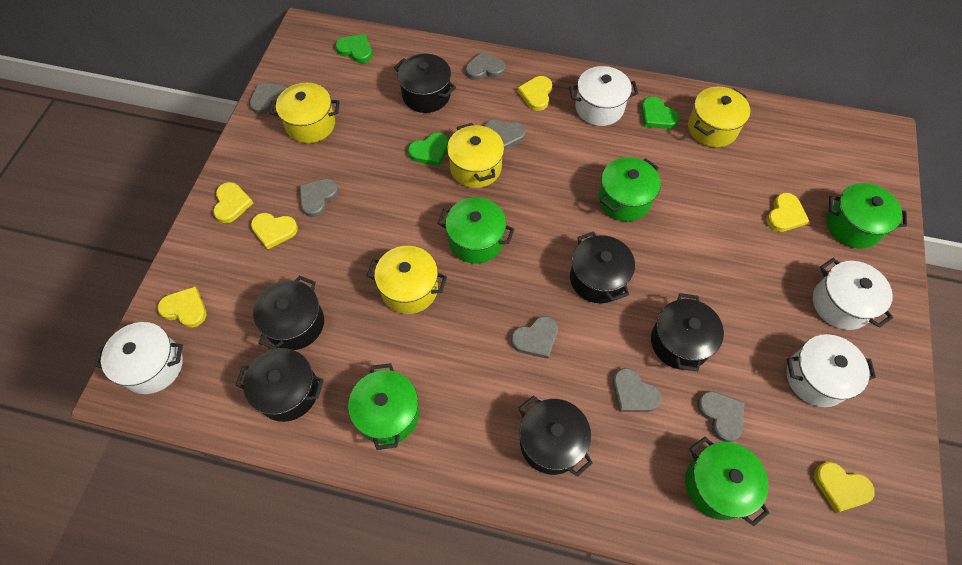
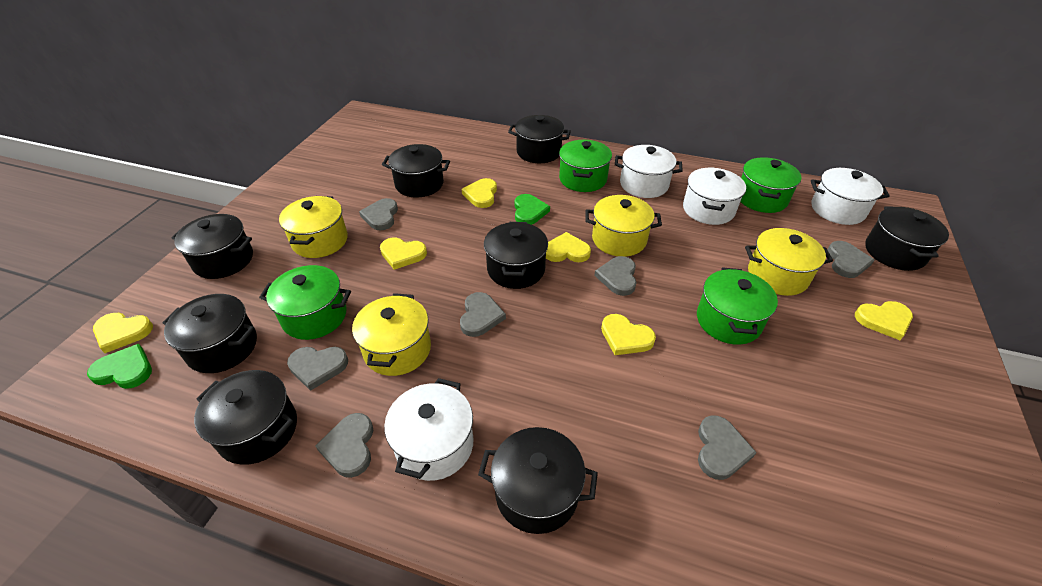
black pot: 6 -> 8
green heart: 3 -> 2
green pot: 5 -> 4

